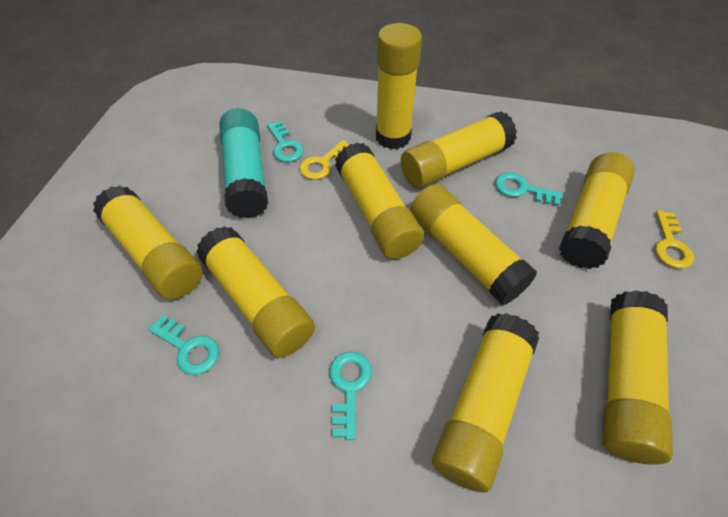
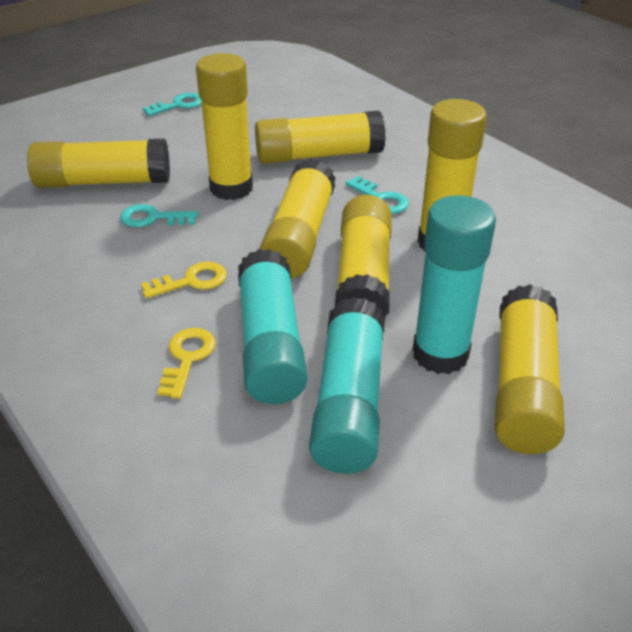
turquoise glue stick: 1 -> 3
turquoise key: 4 -> 3
yellow glue stick: 9 -> 7

